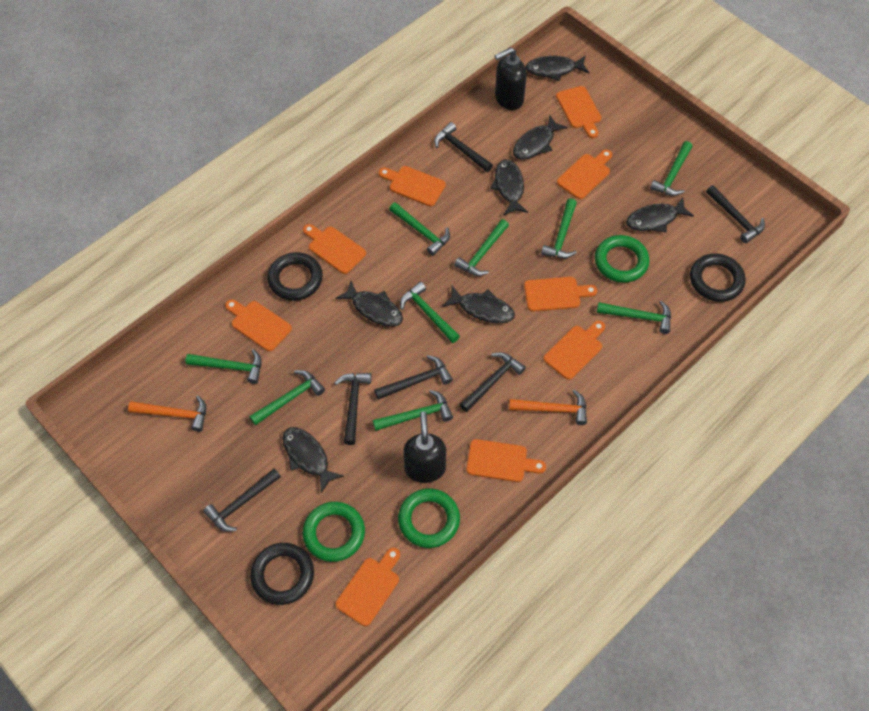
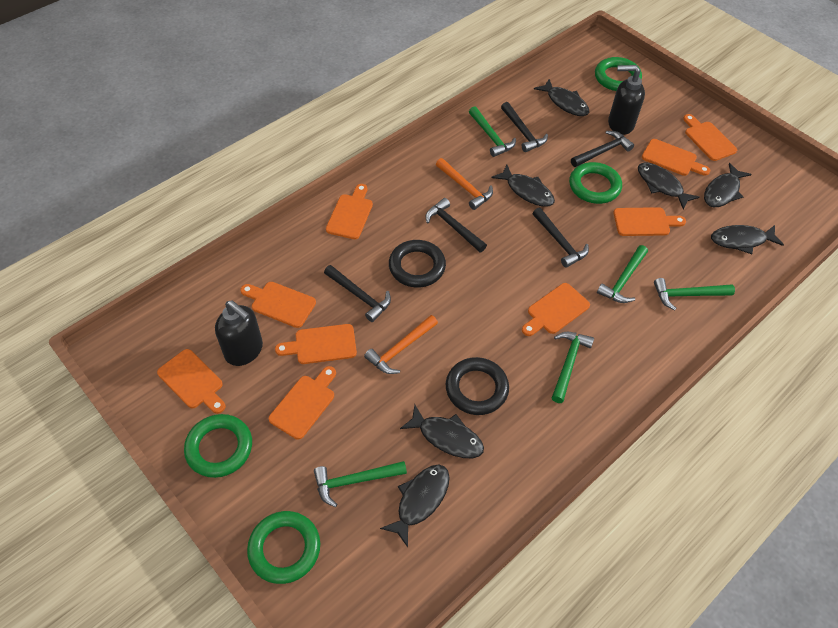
black hammer: 6 -> 5
black ring: 3 -> 2
green hammer: 9 -> 5
green ring: 3 -> 4

